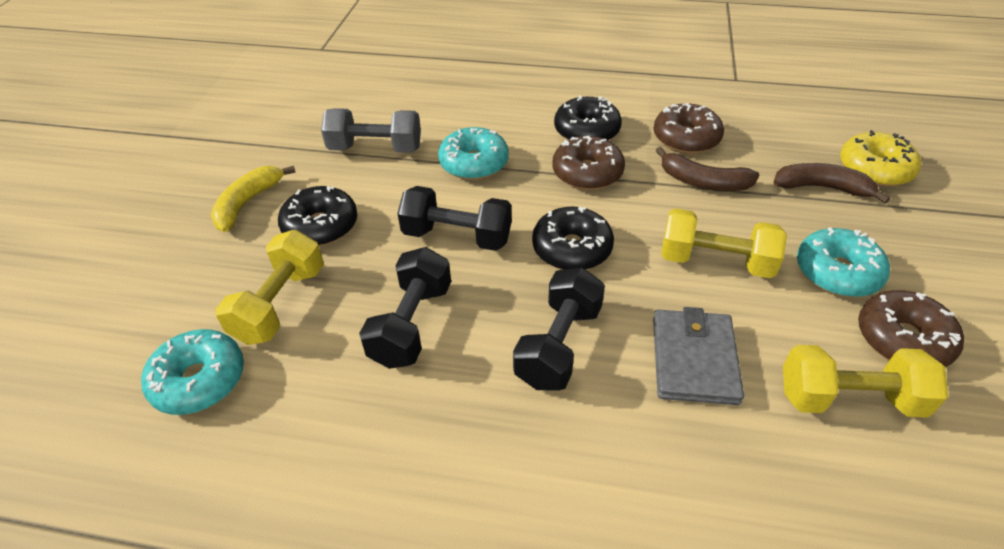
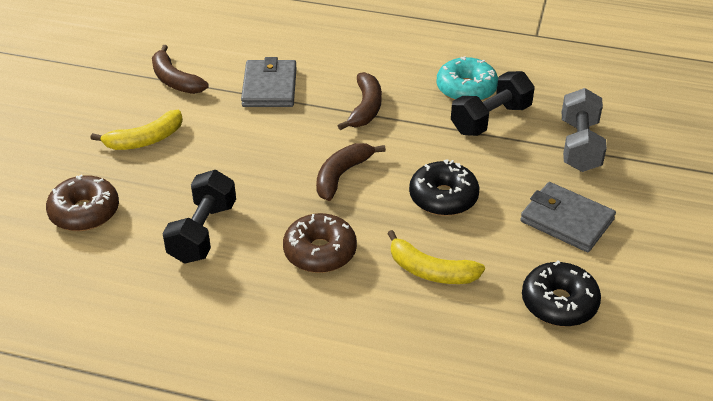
black donut: 3 -> 2
black dumbbell: 3 -> 2
brown banana: 2 -> 3
brown donut: 3 -> 2
grey wallet: 1 -> 2
turquoise donut: 3 -> 1
yellow banana: 1 -> 2
yellow donut: 1 -> 0
yellow dumbbell: 3 -> 0

